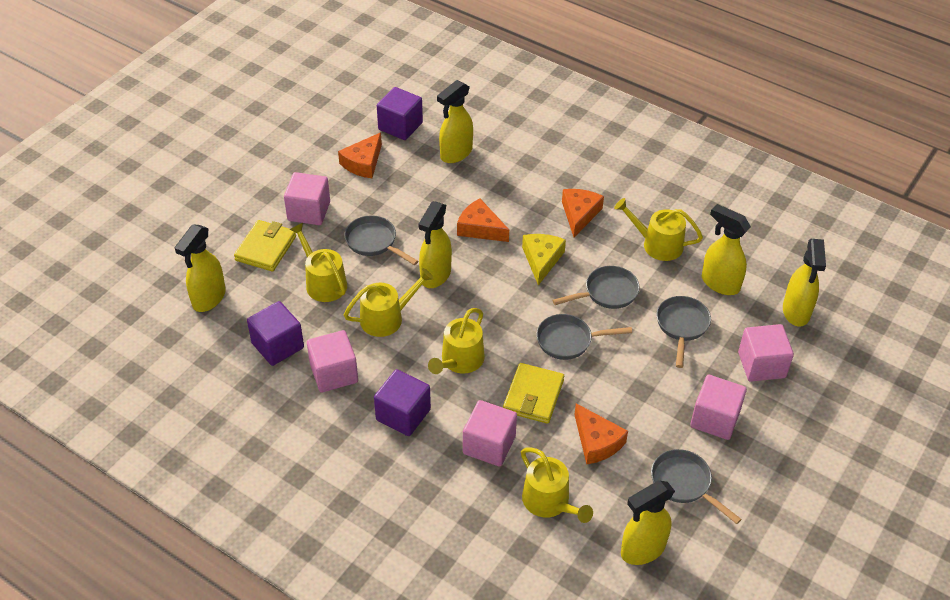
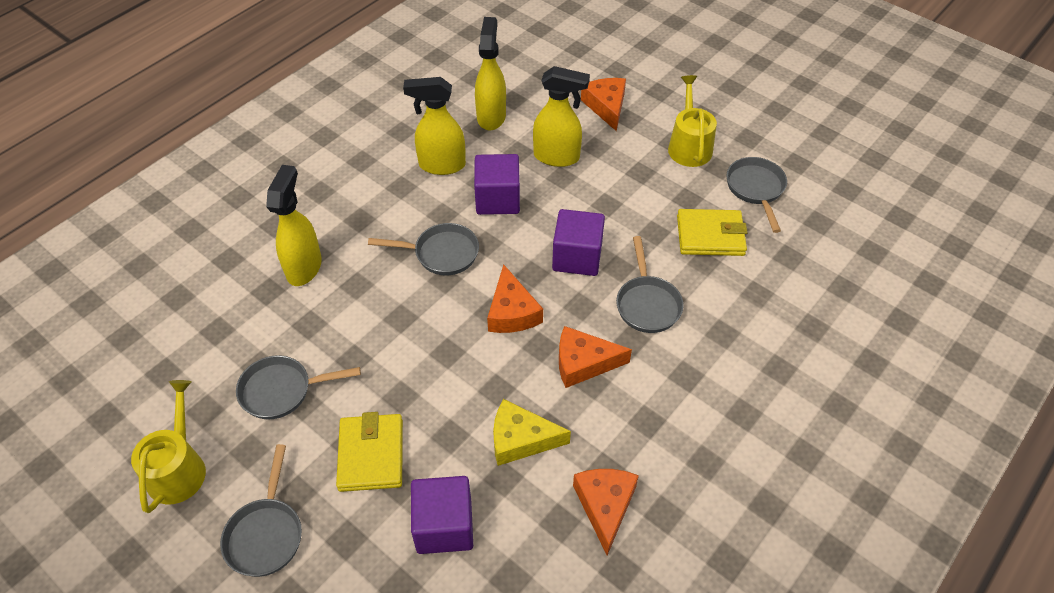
pink cube: 5 -> 0
yellow spray bottle: 6 -> 4
yellow watering can: 5 -> 2

